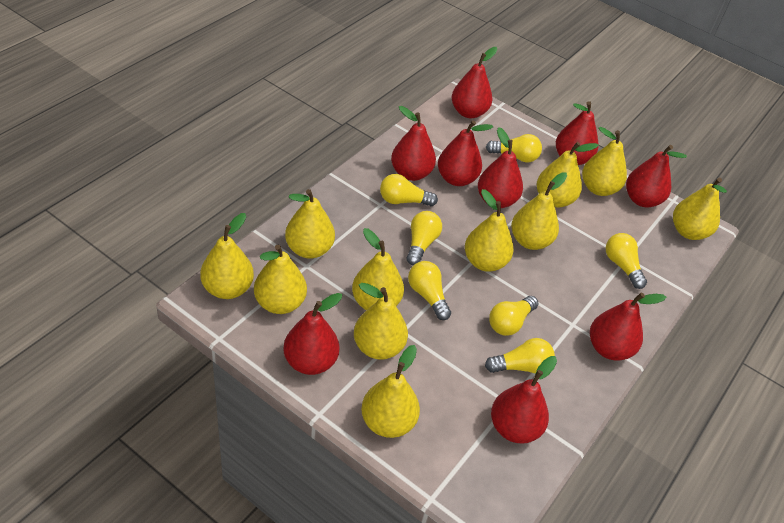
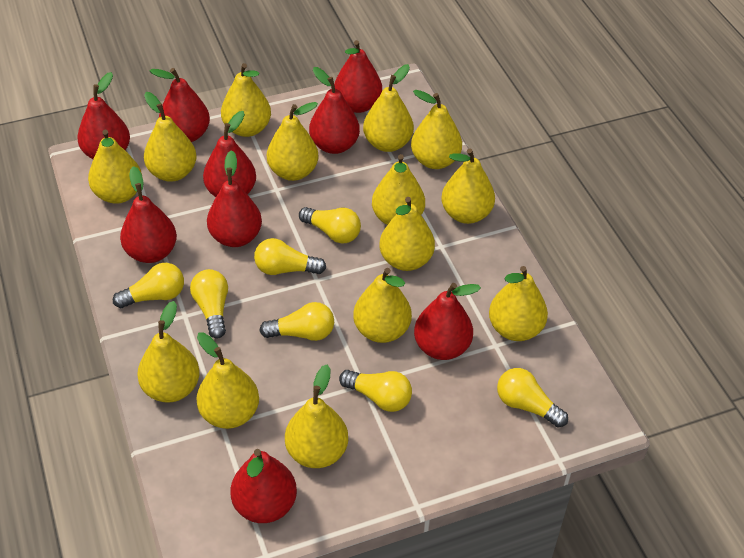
yellow pear: 11 -> 14

